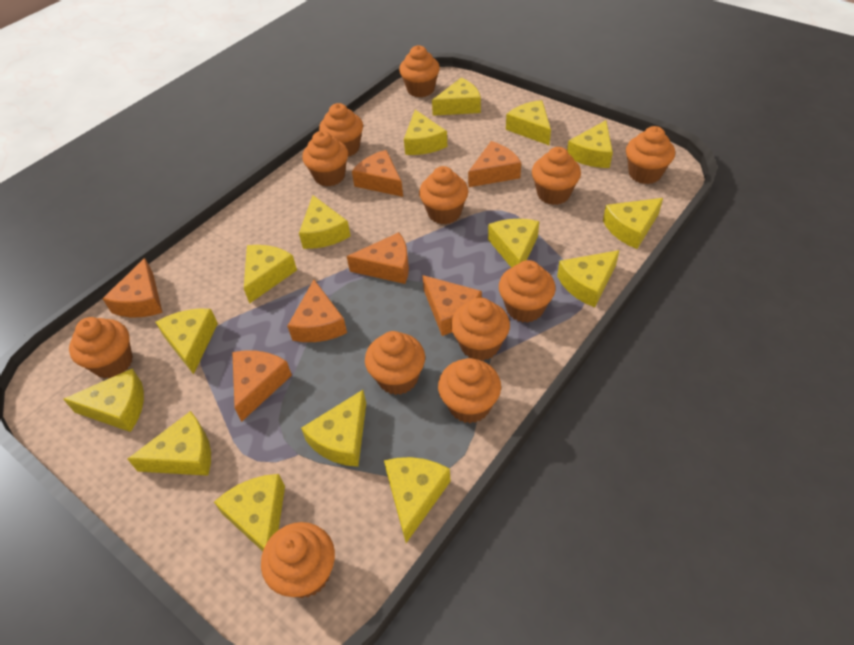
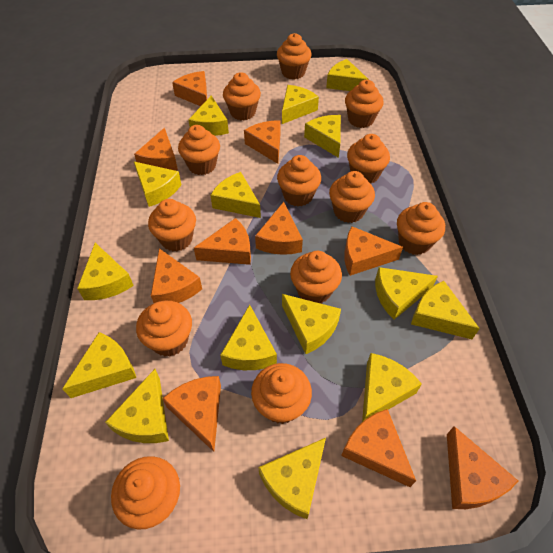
orange cheese: 7 -> 10
orange cupcake: 12 -> 13

